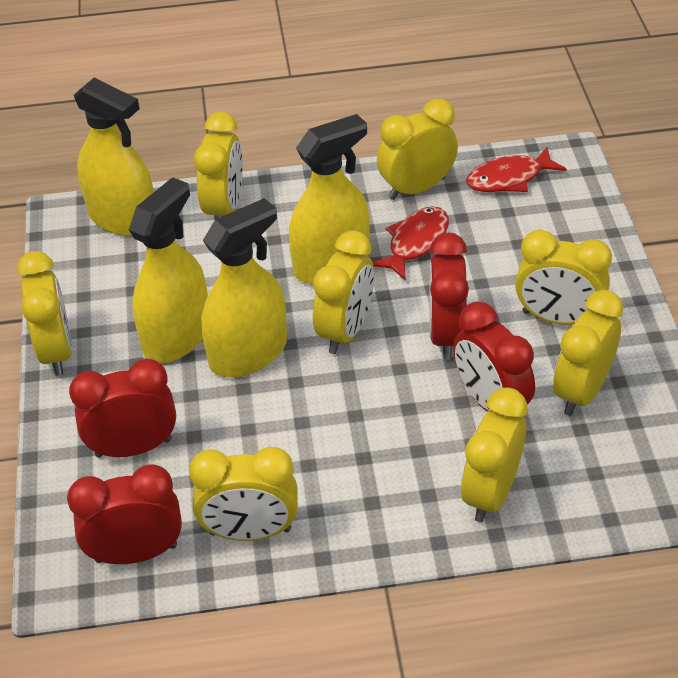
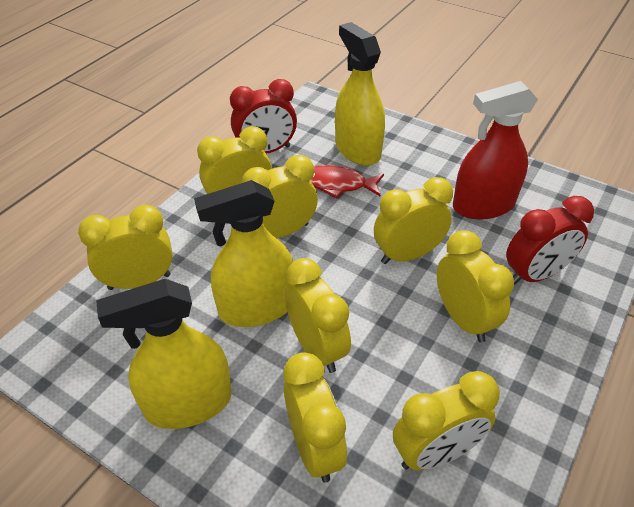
red clock: 4 -> 2
red fish: 2 -> 1
red spray bottle: 0 -> 1
yellow spray bottle: 4 -> 3

